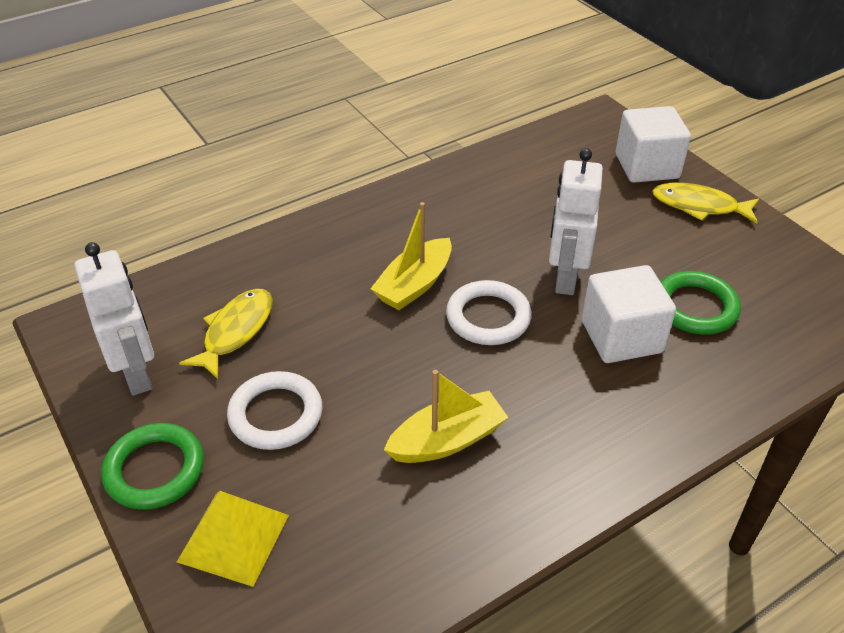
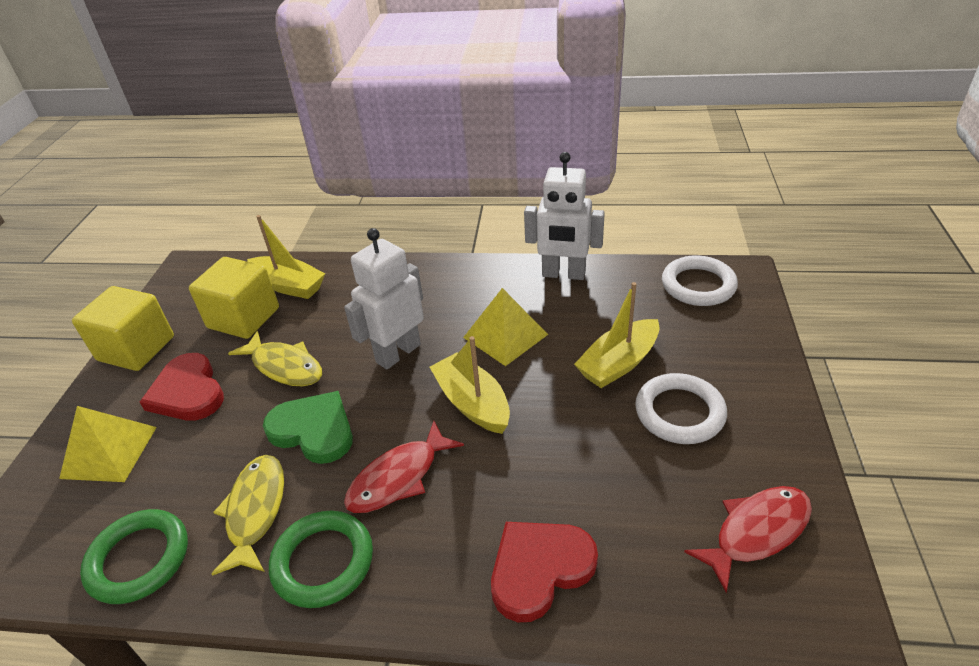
green heart: 0 -> 1
red fish: 0 -> 2
red heart: 0 -> 2
white cube: 2 -> 0
yellow boat: 2 -> 3
yellow cube: 0 -> 2
yellow pyramid: 1 -> 2

